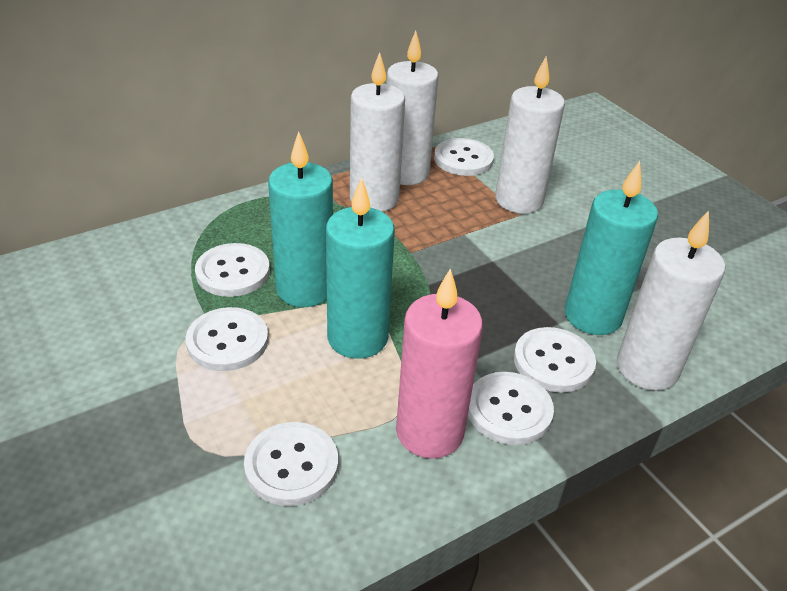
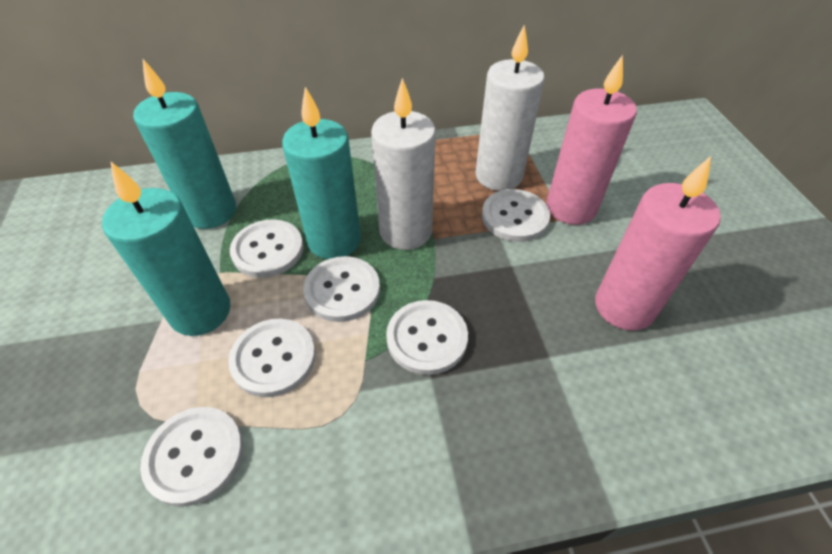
pink candle: 1 -> 2
white candle: 4 -> 2

